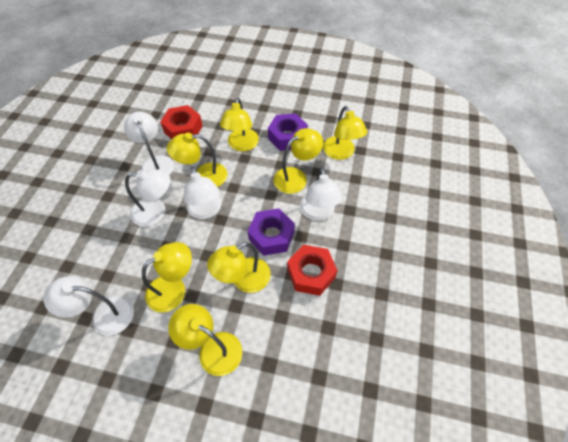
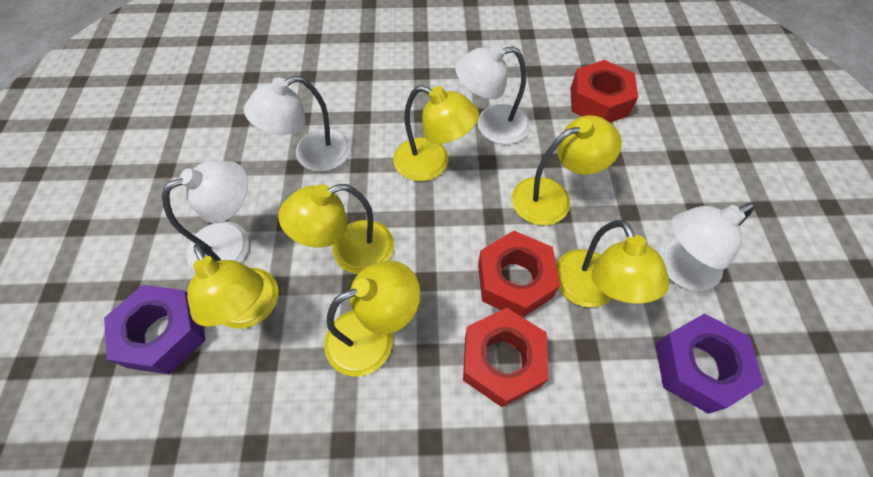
red nut: 2 -> 3
white lamp: 5 -> 4
yellow lamp: 7 -> 6

